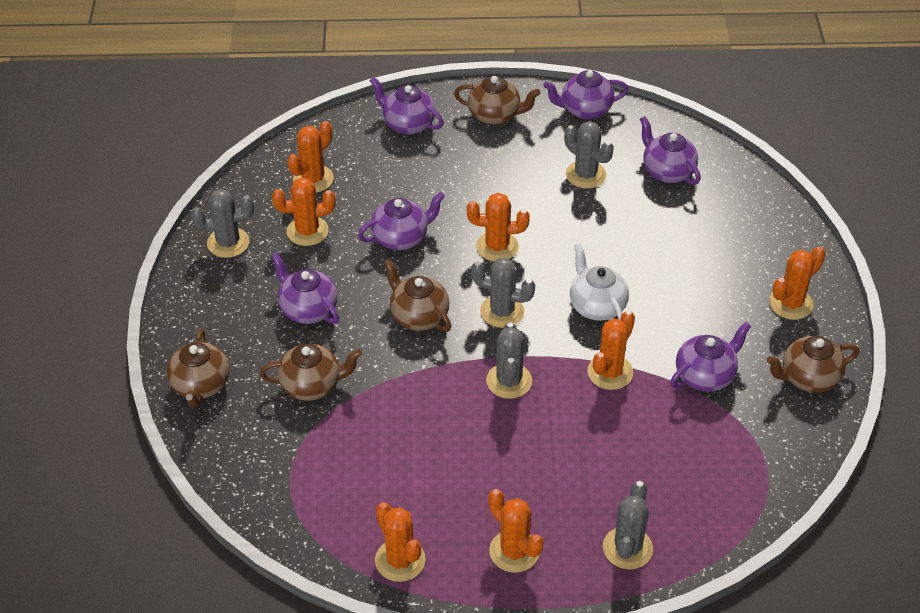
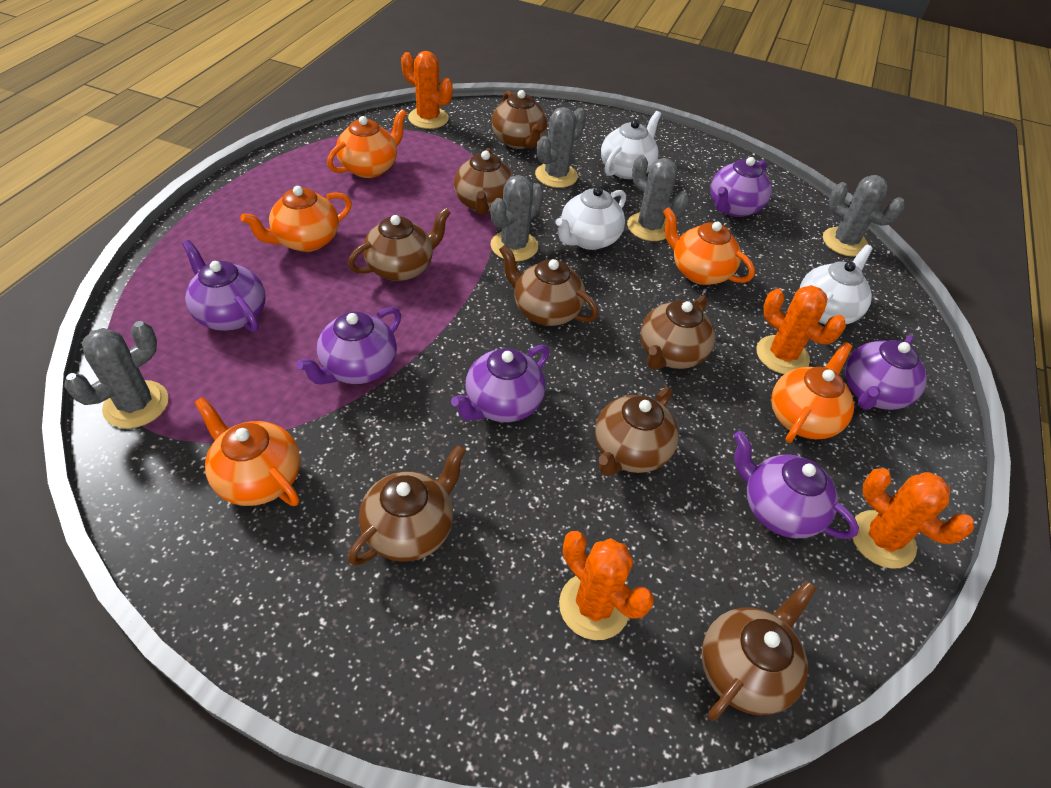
brown teapot: 5 -> 8
orange cactus: 7 -> 4
orange teapot: 0 -> 5
white teapot: 1 -> 3

